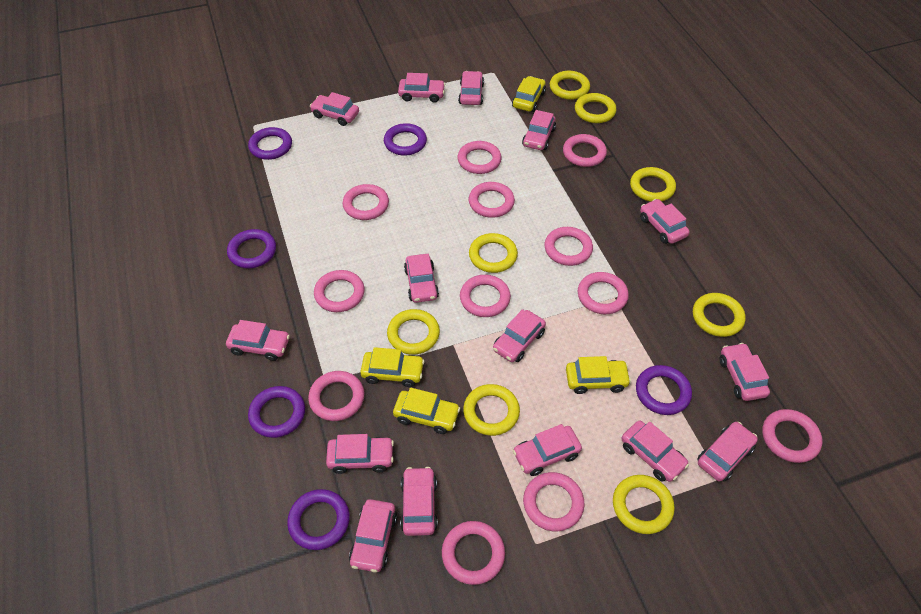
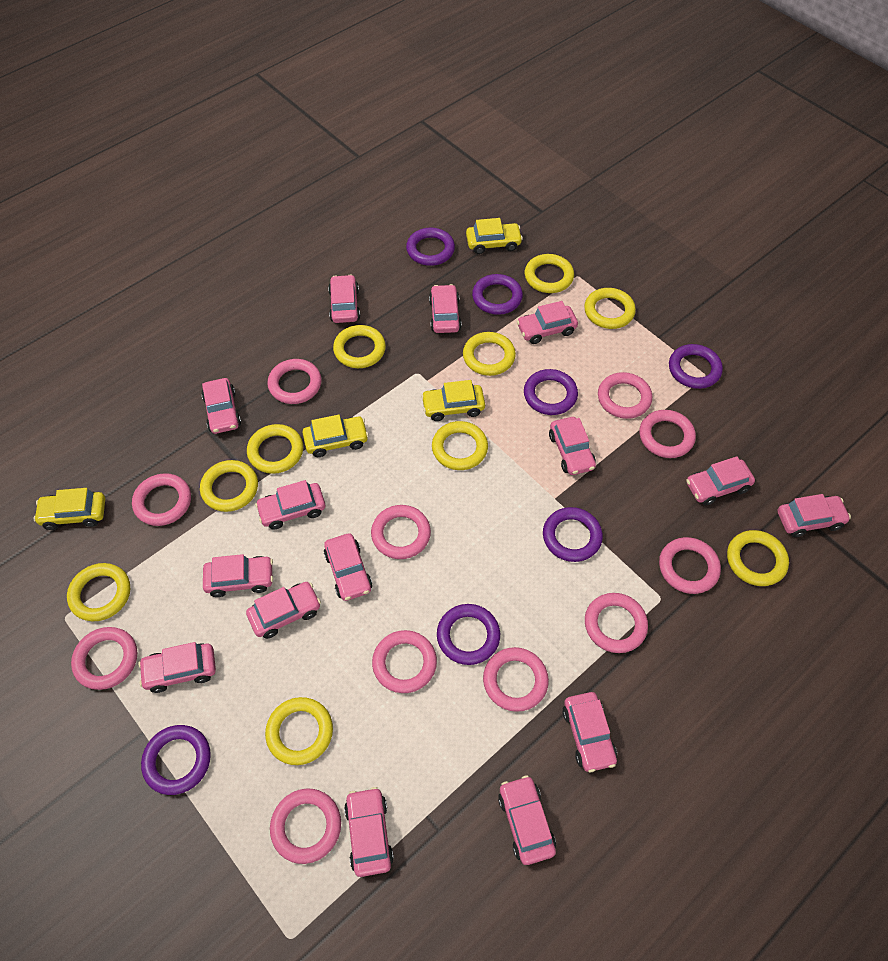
pink ring: 12 -> 11
purple ring: 6 -> 7
yellow ring: 8 -> 10

